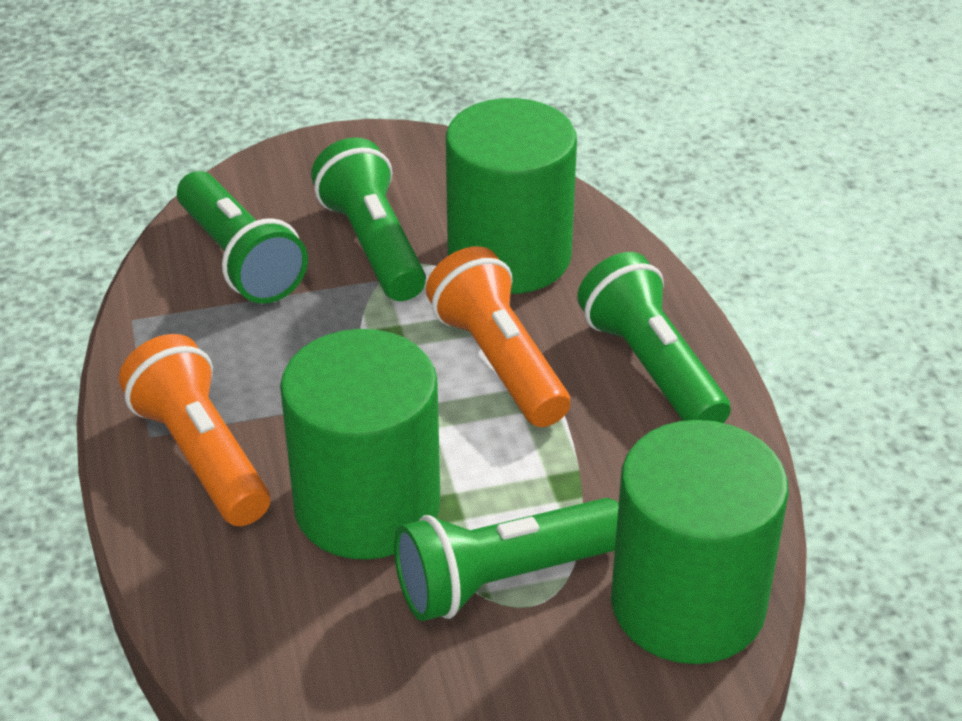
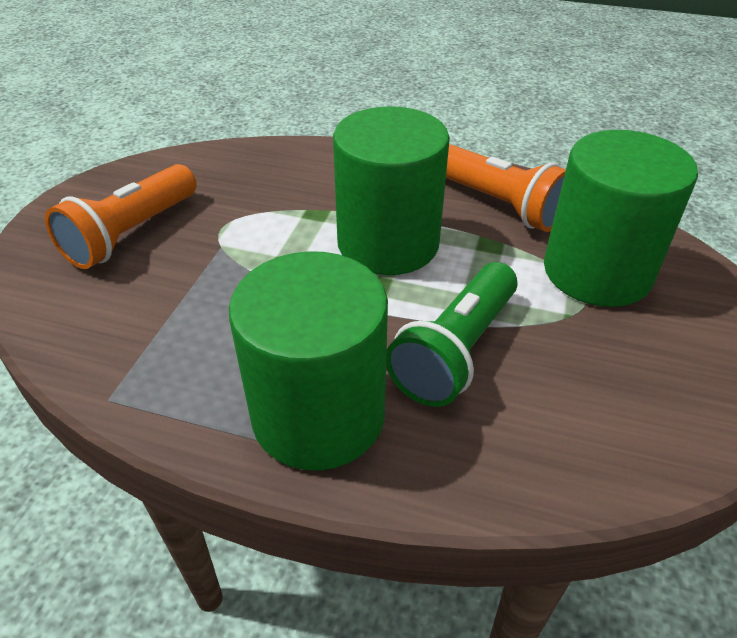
green flashlight: 4 -> 1

